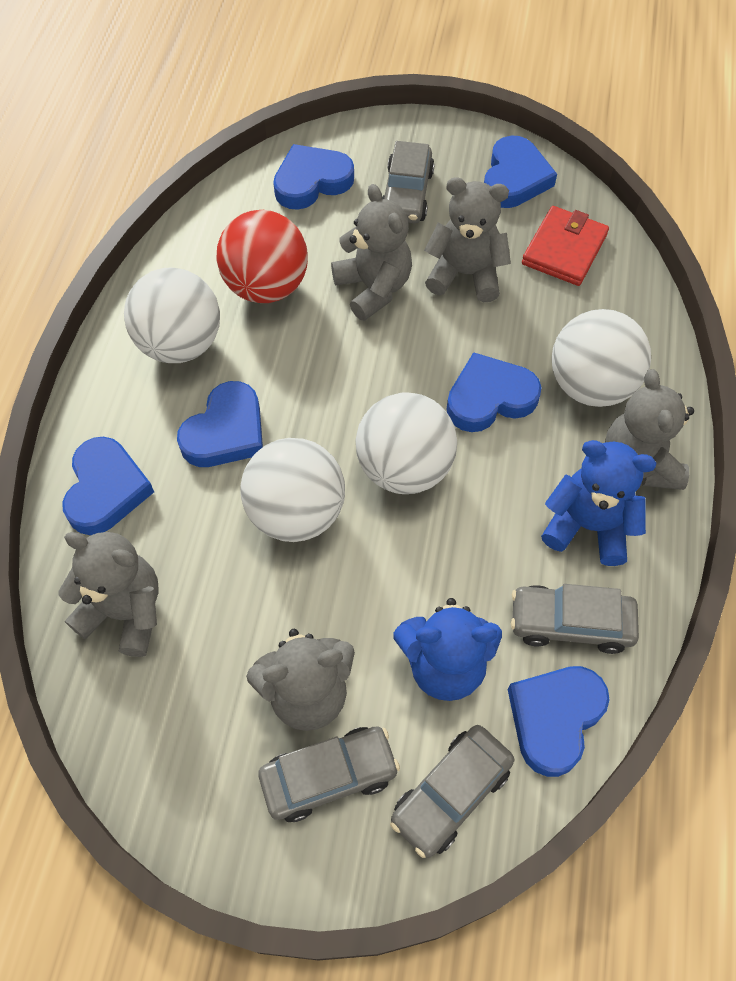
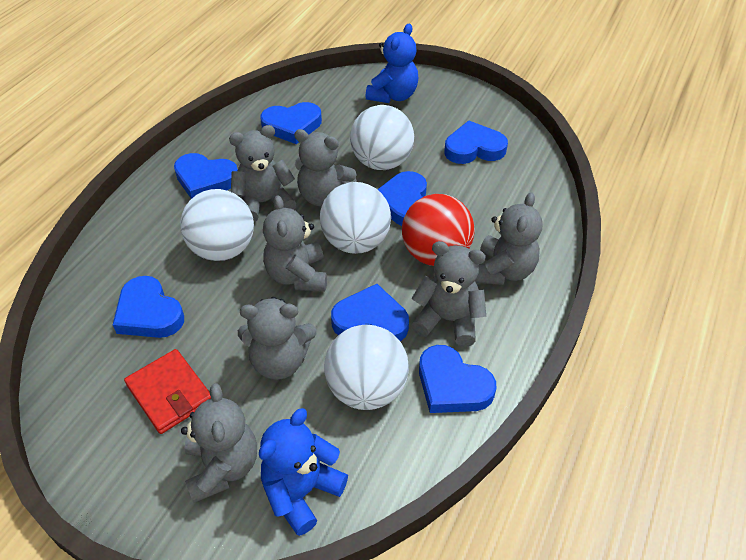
blue heart: 6 -> 7
grey car: 4 -> 0
grey teddy bear: 5 -> 7

